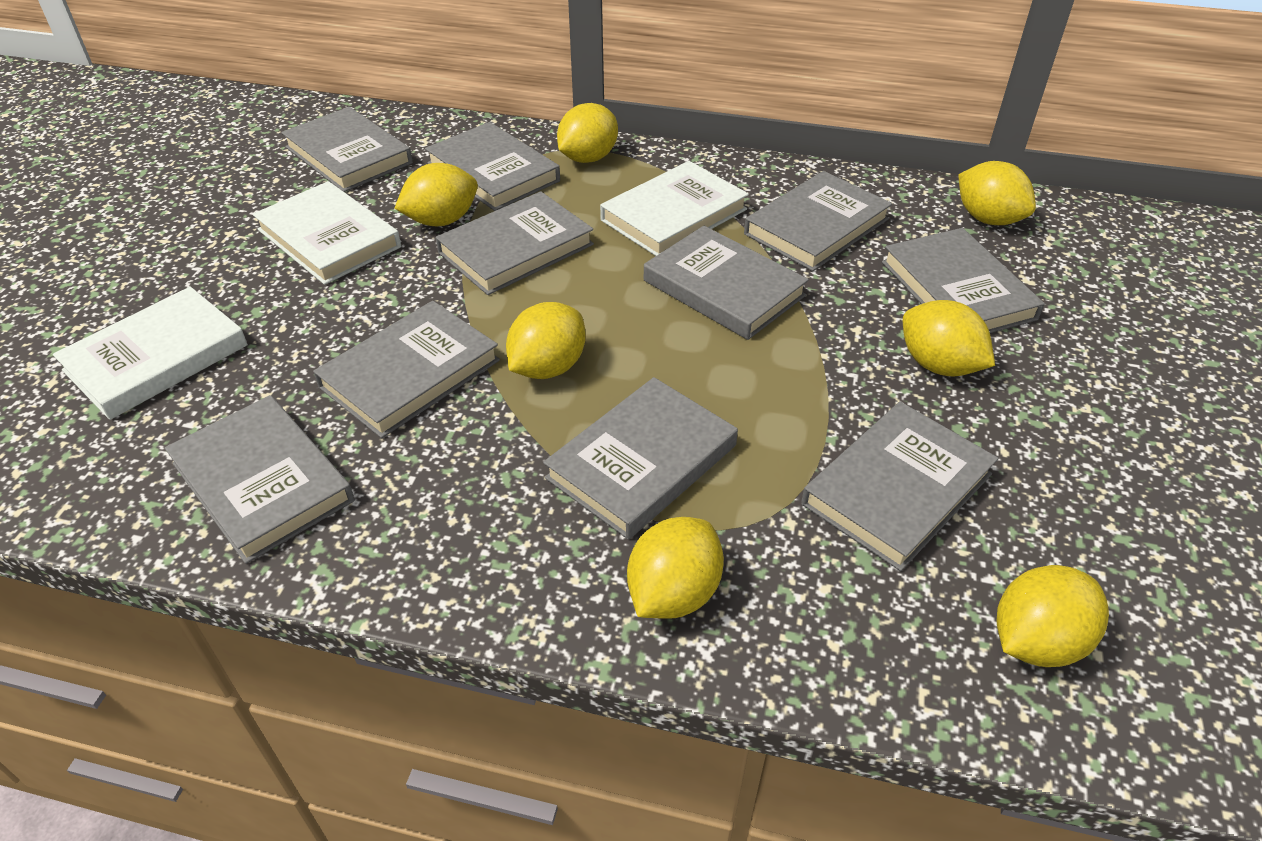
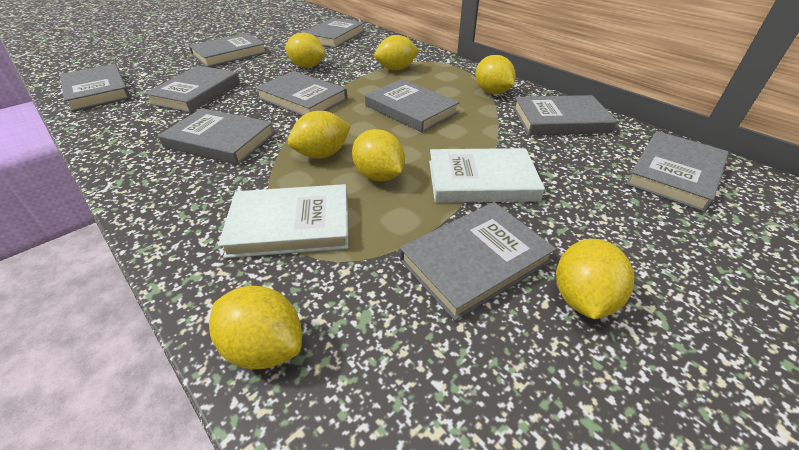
white book: 3 -> 2

